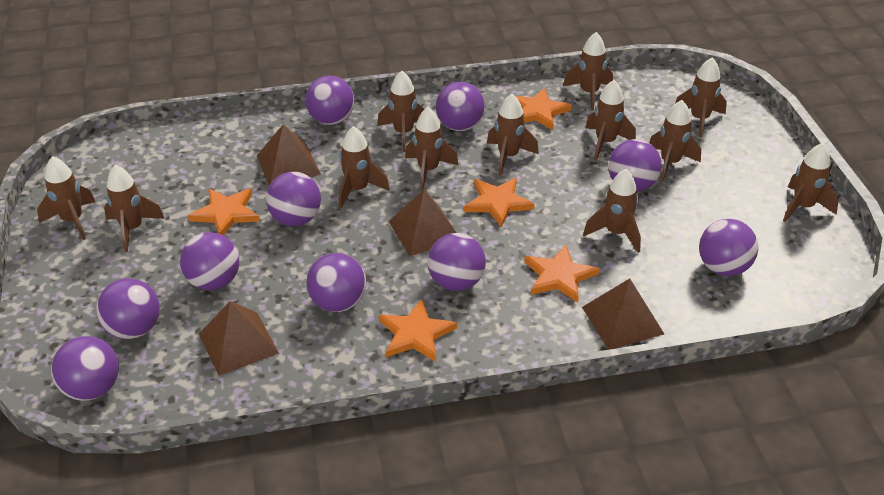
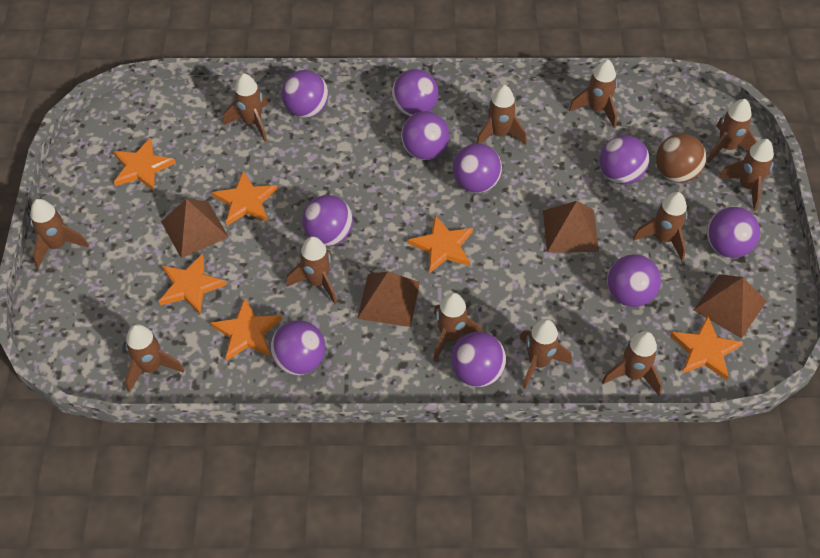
brown ball: 0 -> 1
orange star: 5 -> 6

